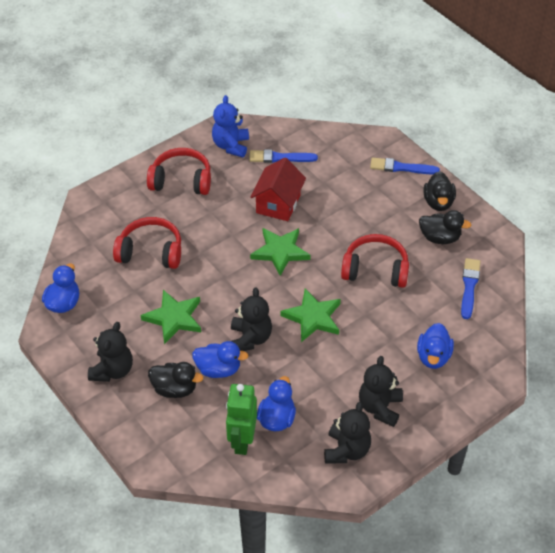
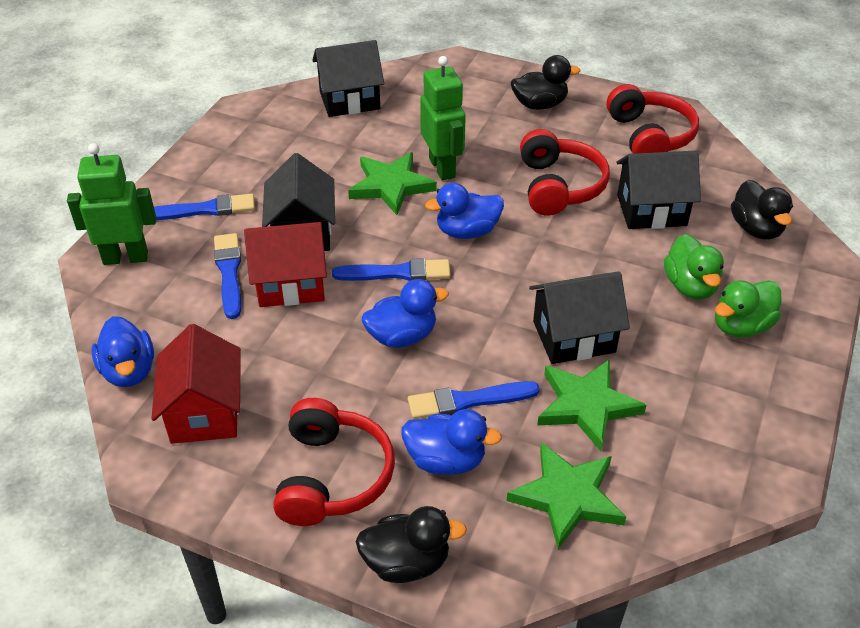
black house: 0 -> 4
black teddy bear: 4 -> 0
blue brush: 3 -> 4
blue teddy bear: 1 -> 0
green duck: 0 -> 2
green robot: 1 -> 2
red house: 1 -> 2

